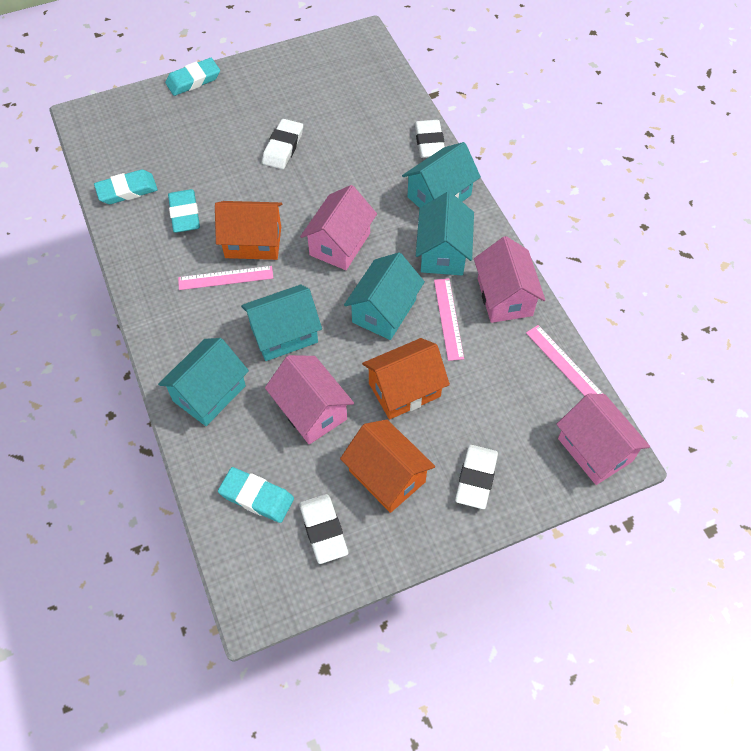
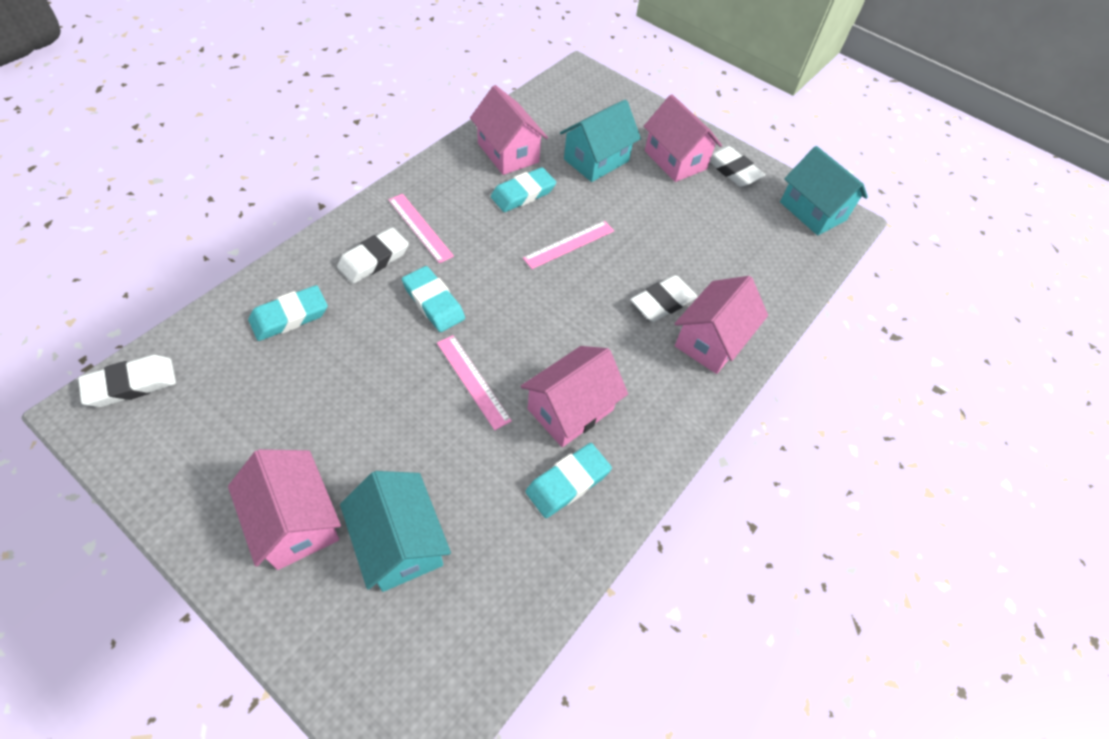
orange house: 3 -> 0
pink house: 4 -> 5
turquoise house: 5 -> 3

